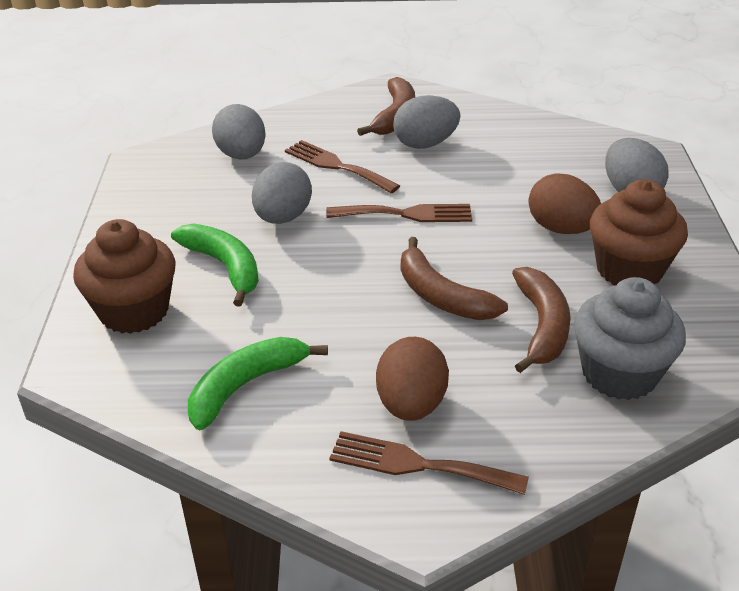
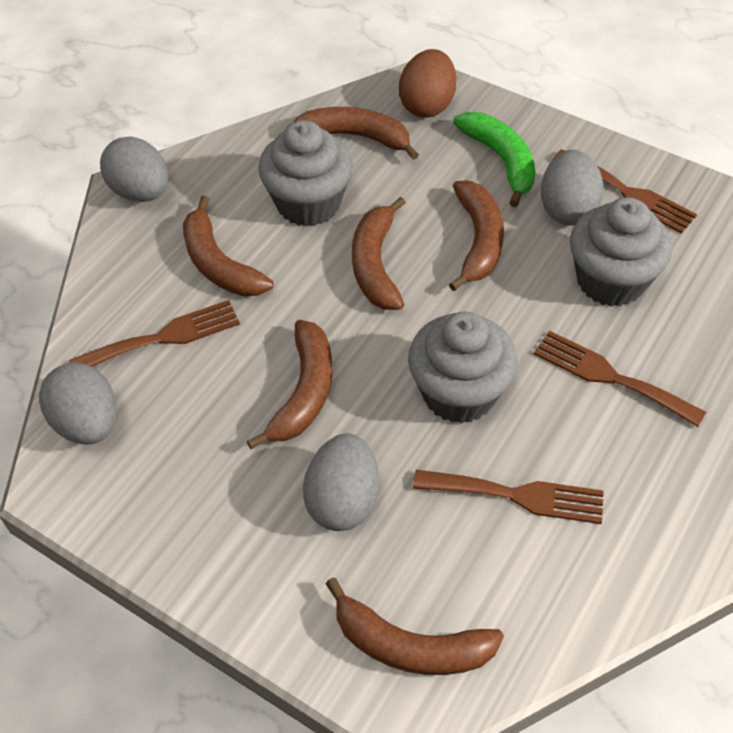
brown banana: 3 -> 6
brown cupcake: 2 -> 0
brown egg: 2 -> 1
brown fork: 3 -> 4
green banana: 2 -> 1
grey cupcake: 1 -> 3

